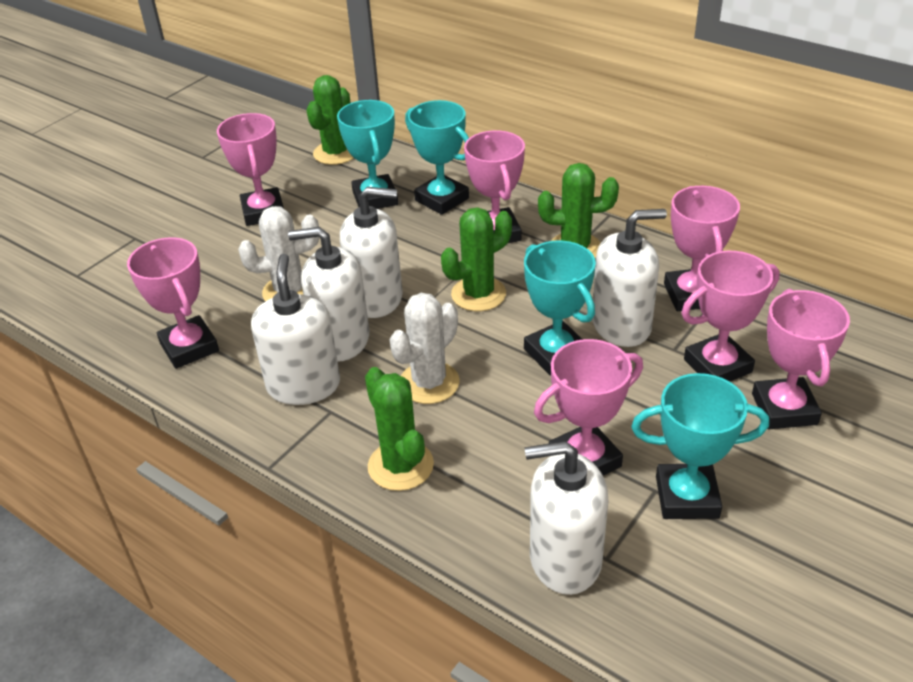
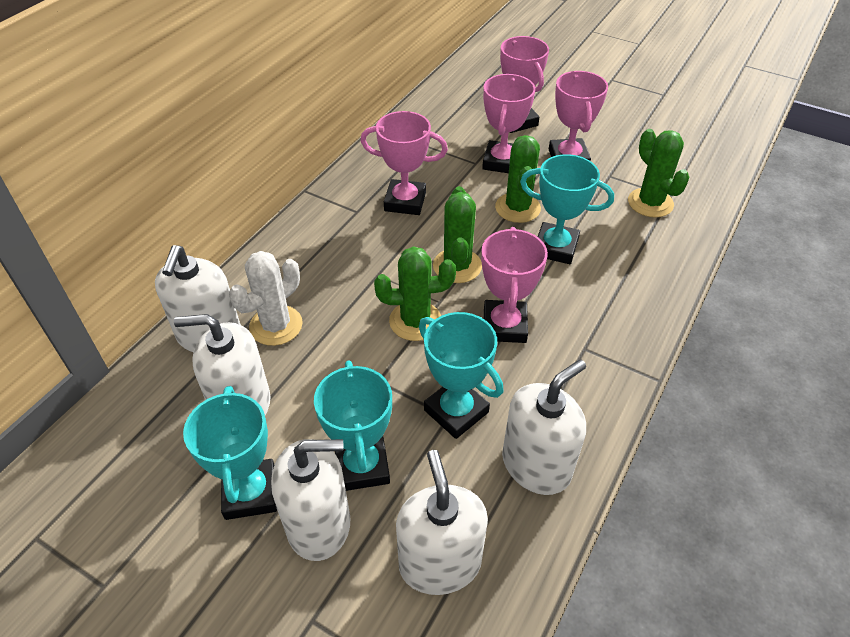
pink trophy: 7 -> 5
white cactus: 2 -> 1

